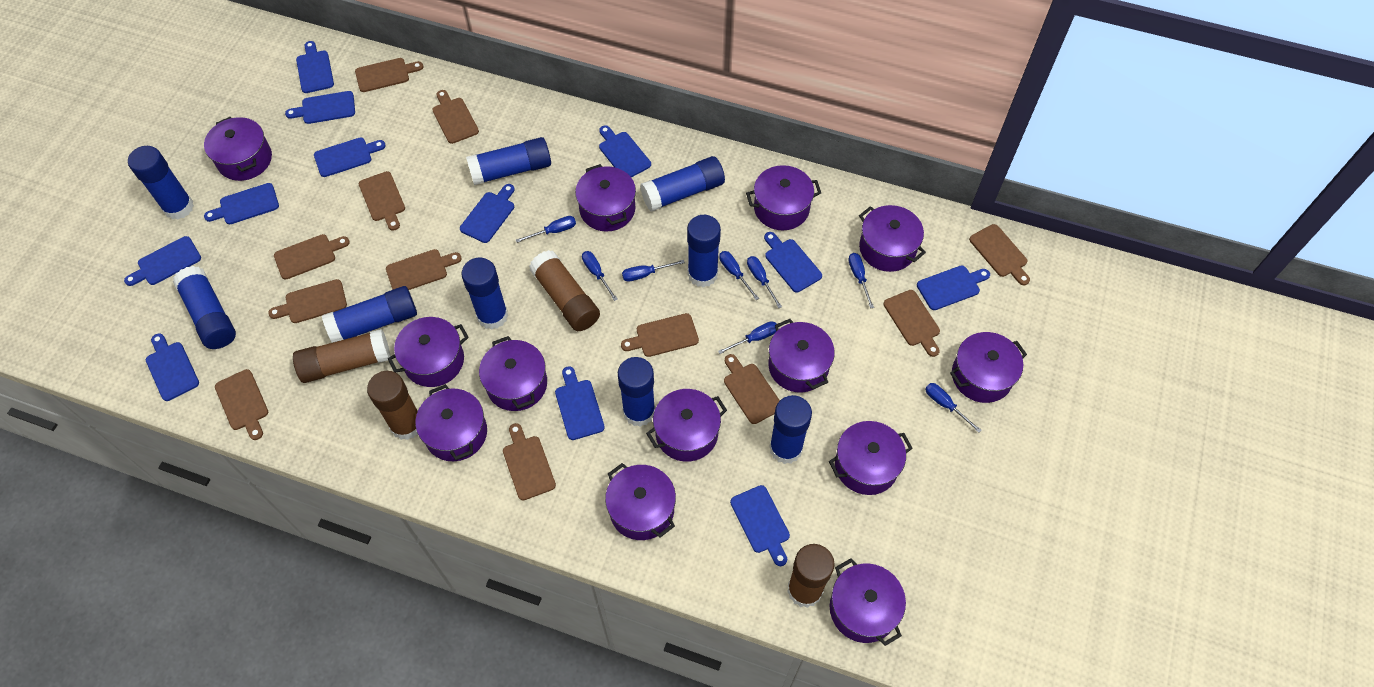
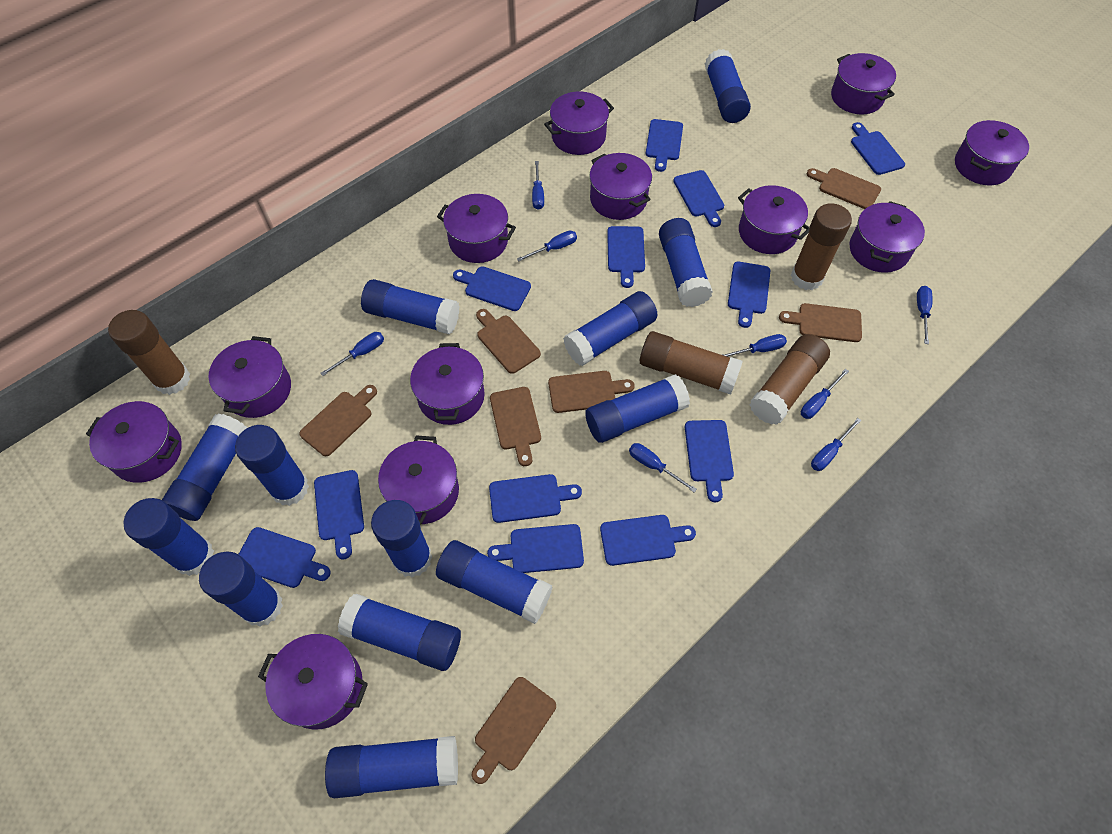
blue glue stick: 9 -> 13
brown cutting board: 12 -> 7
purple pot: 13 -> 12

